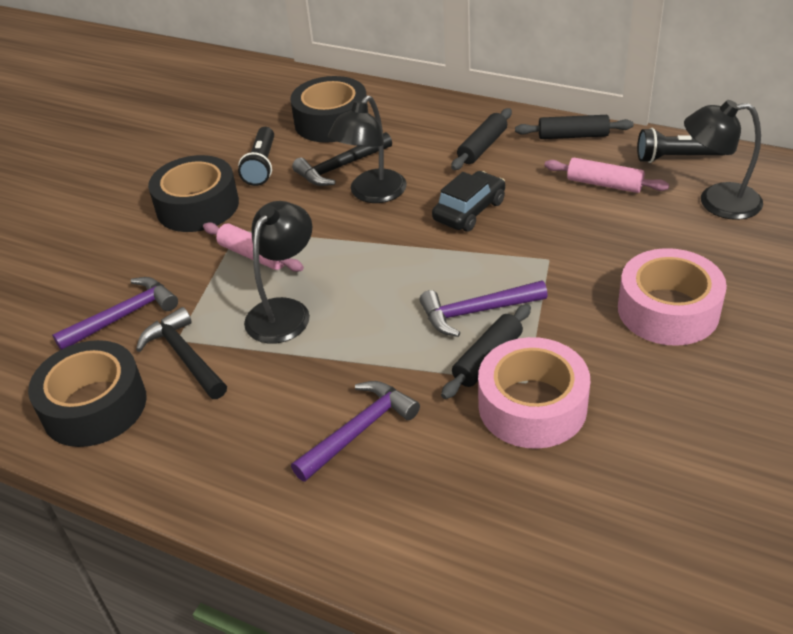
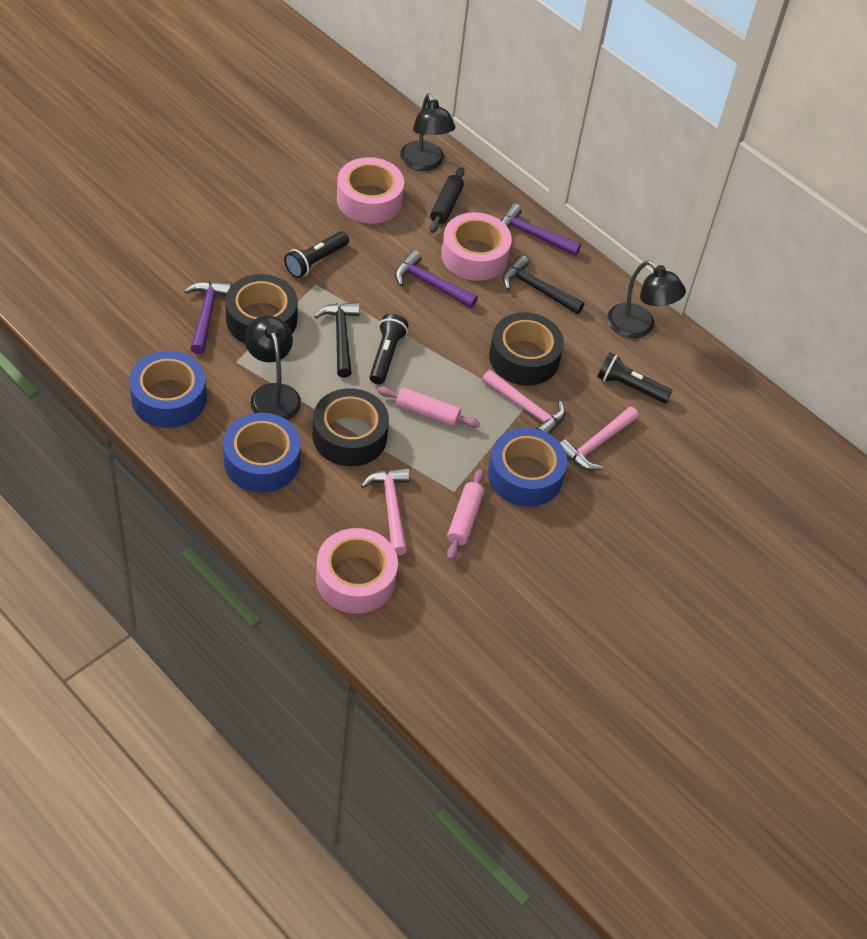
black car: 1 -> 0
black flashlight: 2 -> 3
black rolling pin: 3 -> 1
blue tape: 0 -> 3
pink hammer: 0 -> 3
pink tape: 2 -> 3

